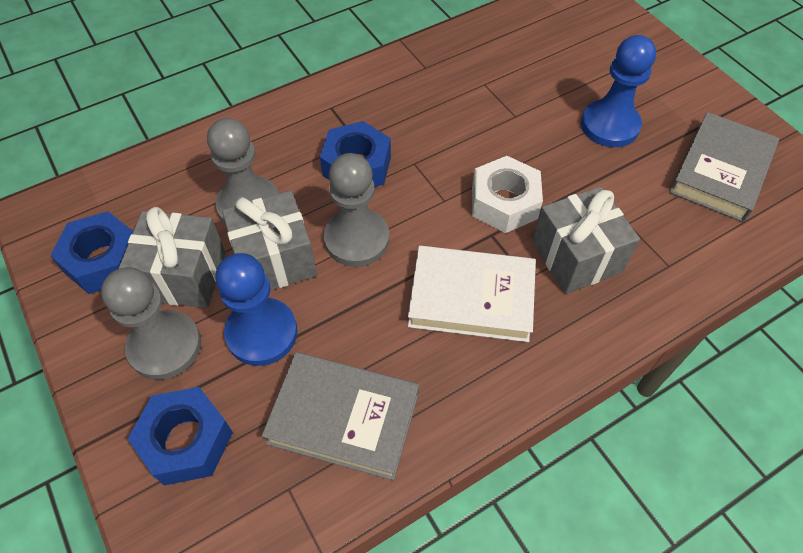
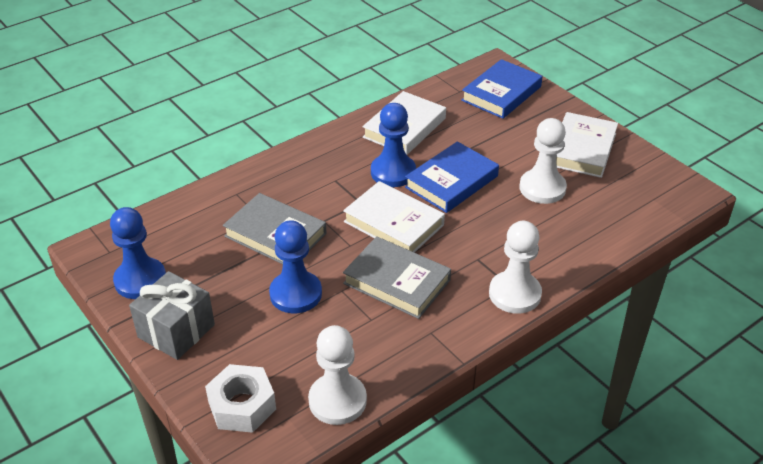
blue book: 0 -> 2
blue nut: 3 -> 0
blue pawn: 2 -> 3
grey gift: 3 -> 1
grey pawn: 3 -> 0
white book: 1 -> 3
white pawn: 0 -> 3

